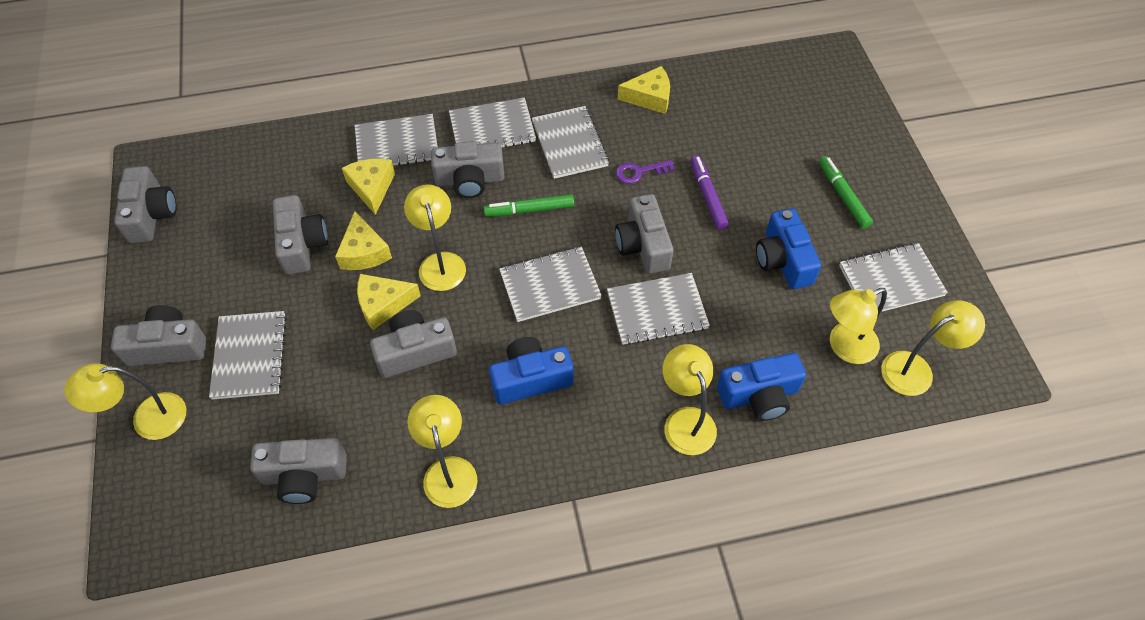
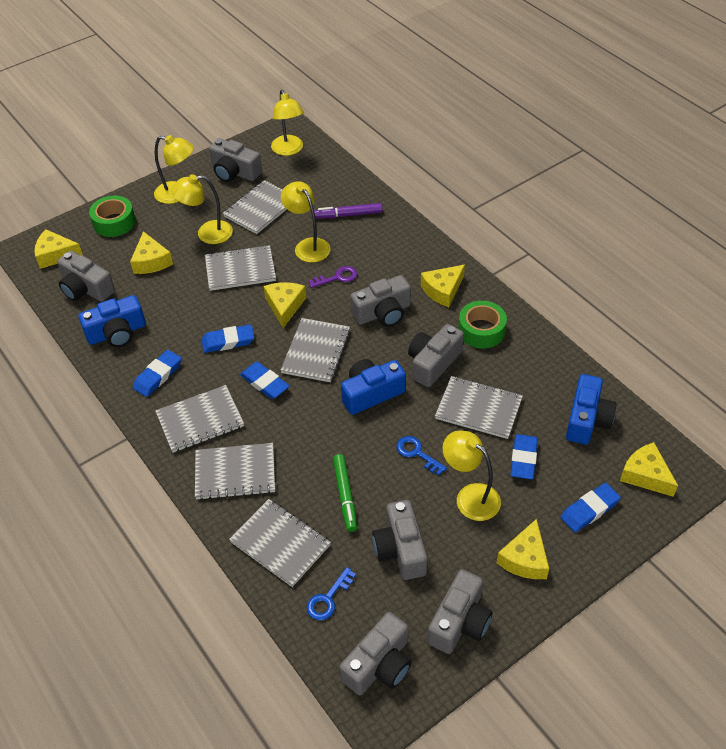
blue eraser: 0 -> 5
blue key: 0 -> 2
green marker: 2 -> 1
green tape: 0 -> 2
yellow cheese: 4 -> 6
yellow lamp: 6 -> 5

